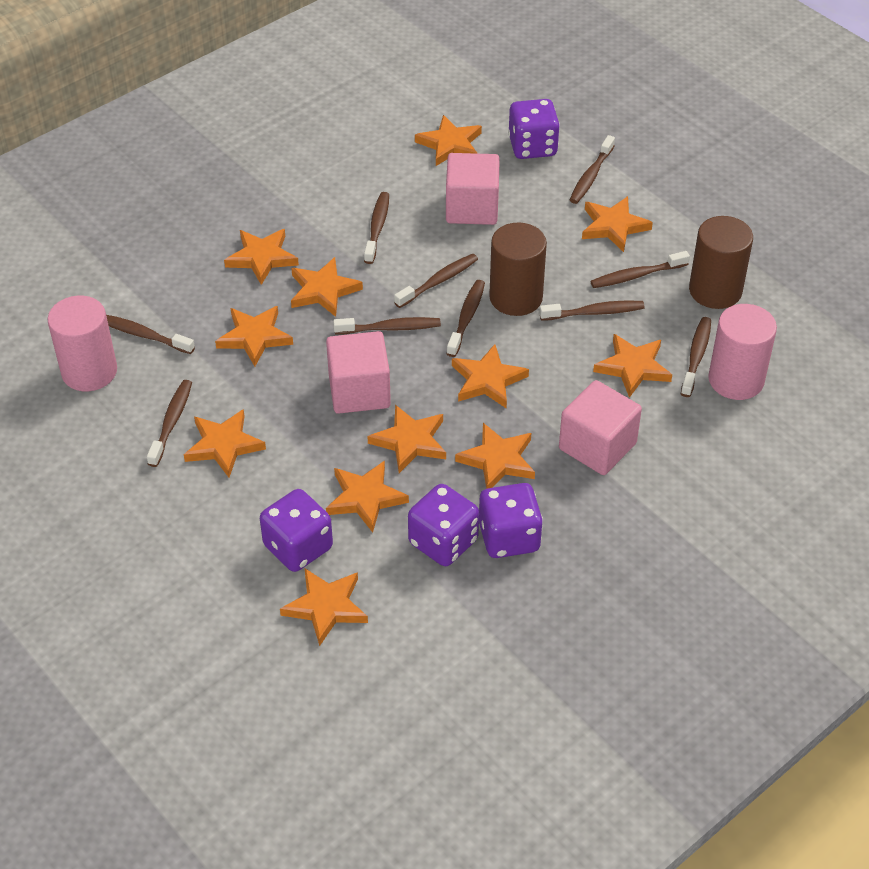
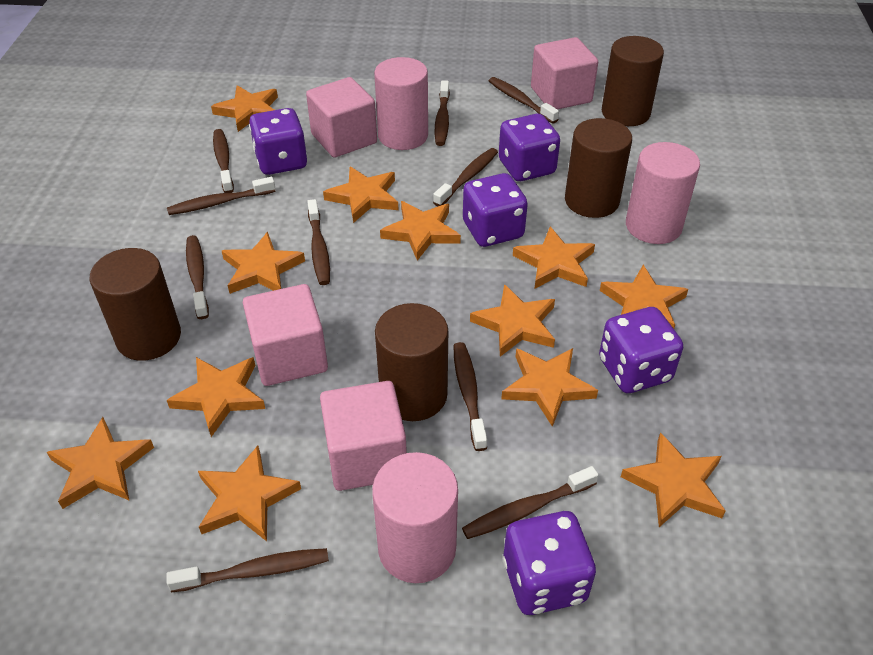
brown cylinder: 2 -> 4
pink cube: 3 -> 4
pink cylinder: 2 -> 3
purple dice: 4 -> 5

